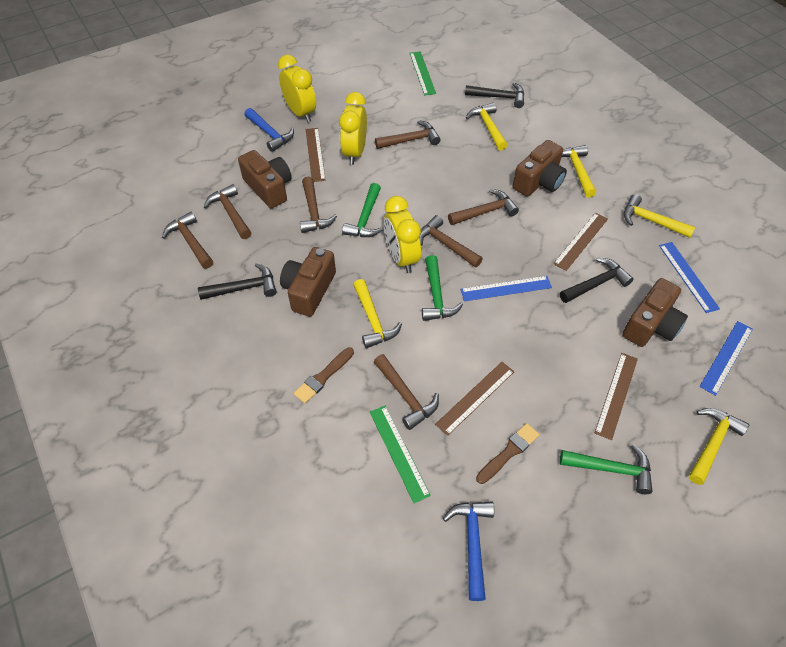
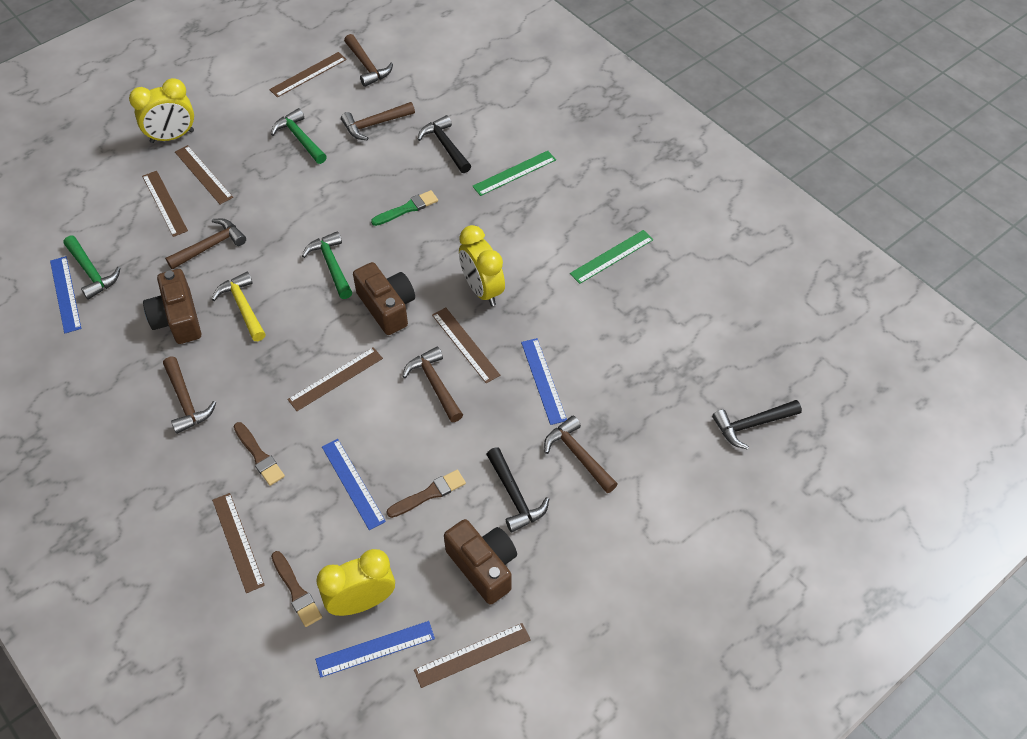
blue hammer: 2 -> 0
blue ruler: 3 -> 4
brown brush: 2 -> 3
brown camera: 4 -> 3
brown hammer: 7 -> 6
brown ruler: 4 -> 7
green brush: 0 -> 1
yellow hammer: 5 -> 1

